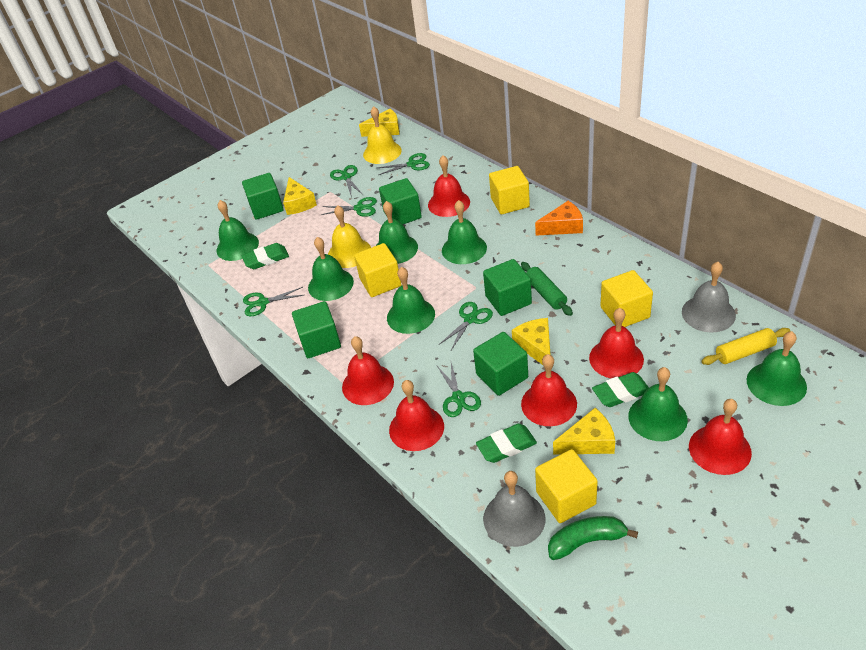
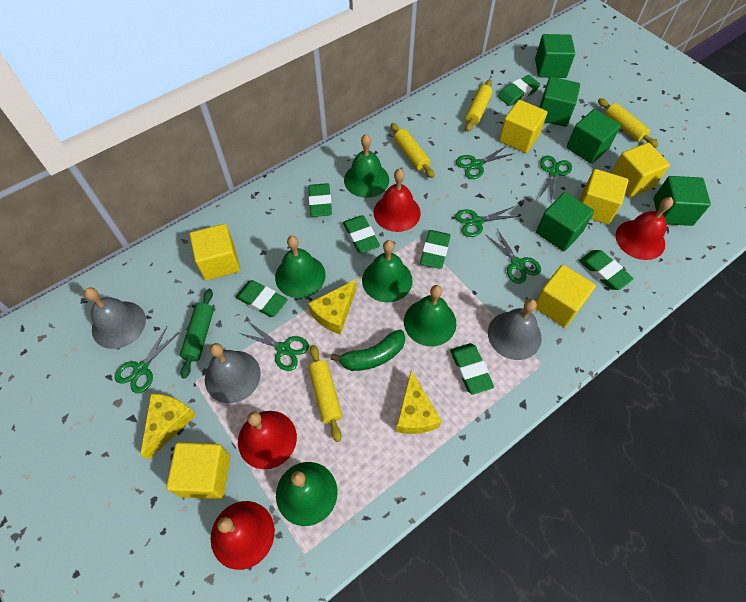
green bell: 7 -> 5
green eraser: 3 -> 7
grey bell: 2 -> 3
orange cheese: 1 -> 0
red bell: 6 -> 4
yellow bell: 2 -> 0
yellow cheese: 4 -> 3
yellow cube: 4 -> 6
yellow rolling pin: 1 -> 4

